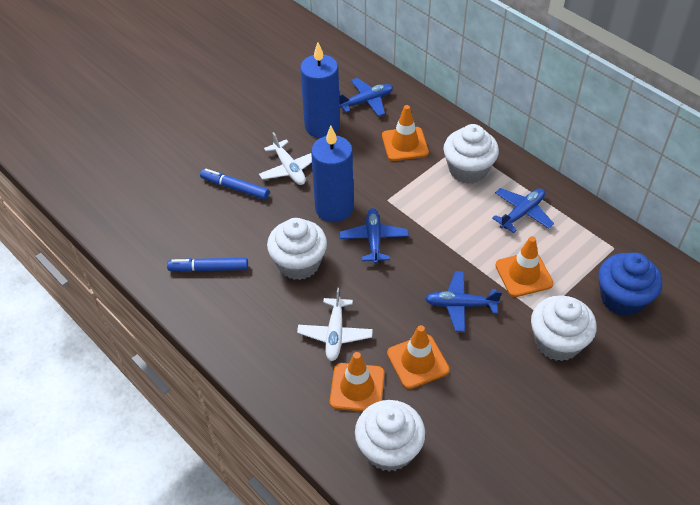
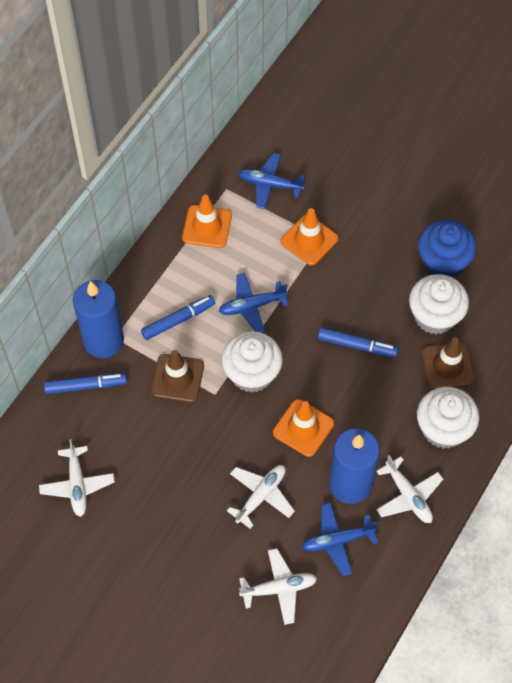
blue marker: 2 -> 3
blue plane: 4 -> 3
brown traffic cone: 0 -> 2
orange traffic cone: 4 -> 3
white cupcake: 4 -> 3
white plane: 2 -> 4

